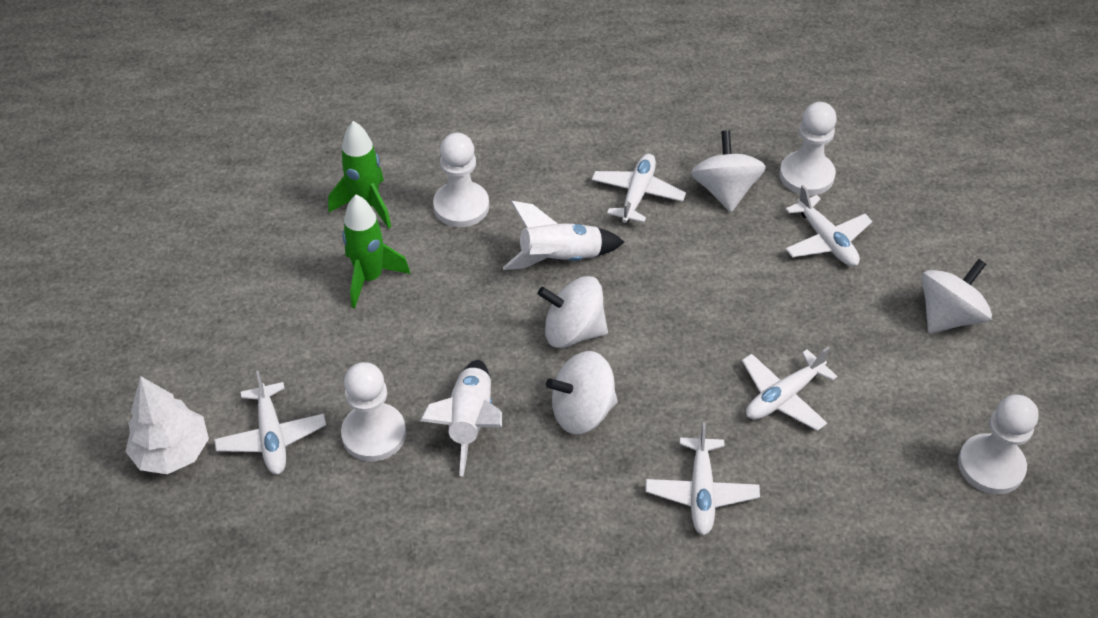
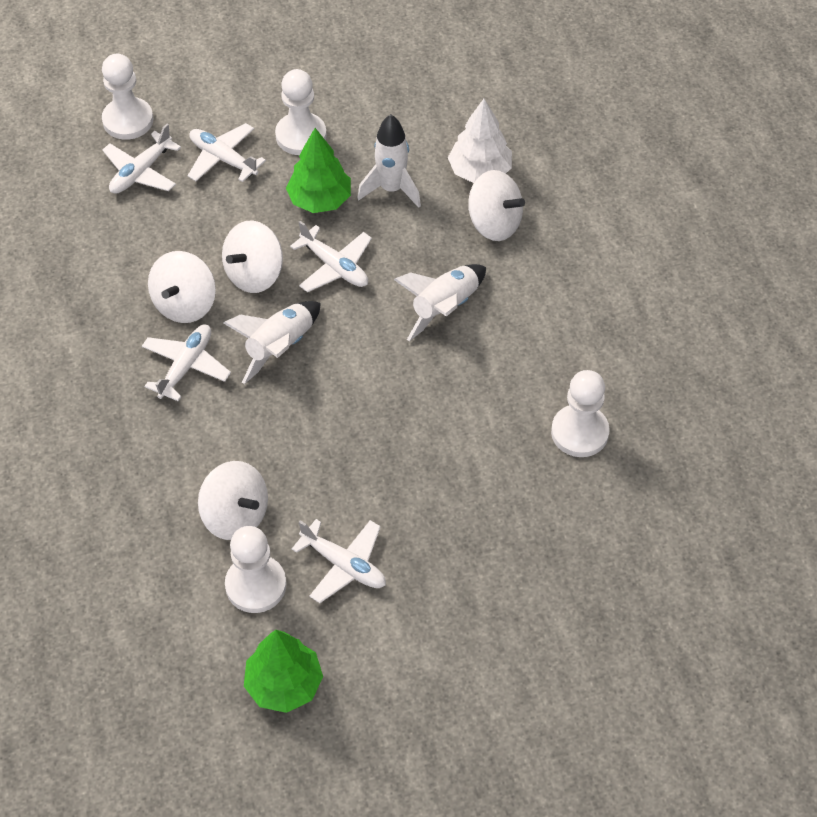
green rocket: 2 -> 0
green tree: 0 -> 2
white rocket: 2 -> 3

